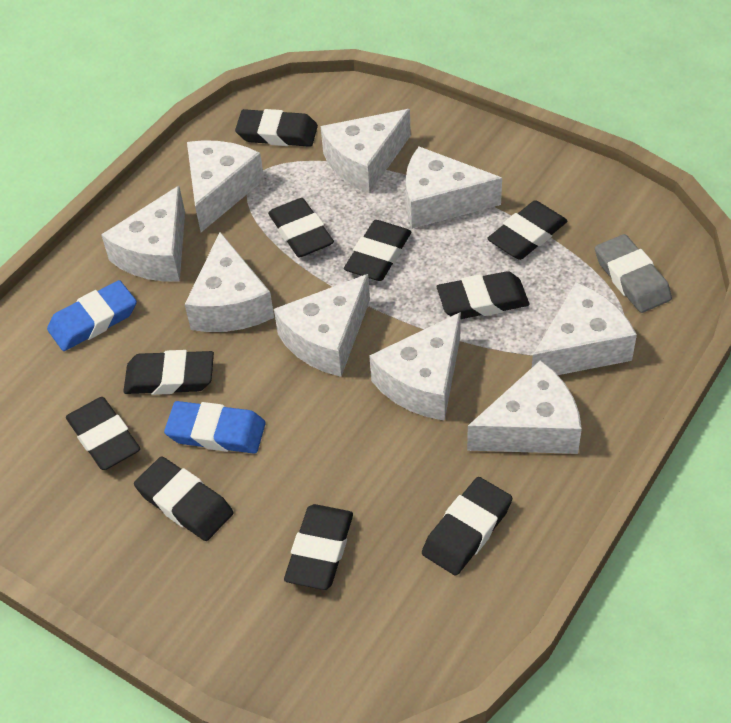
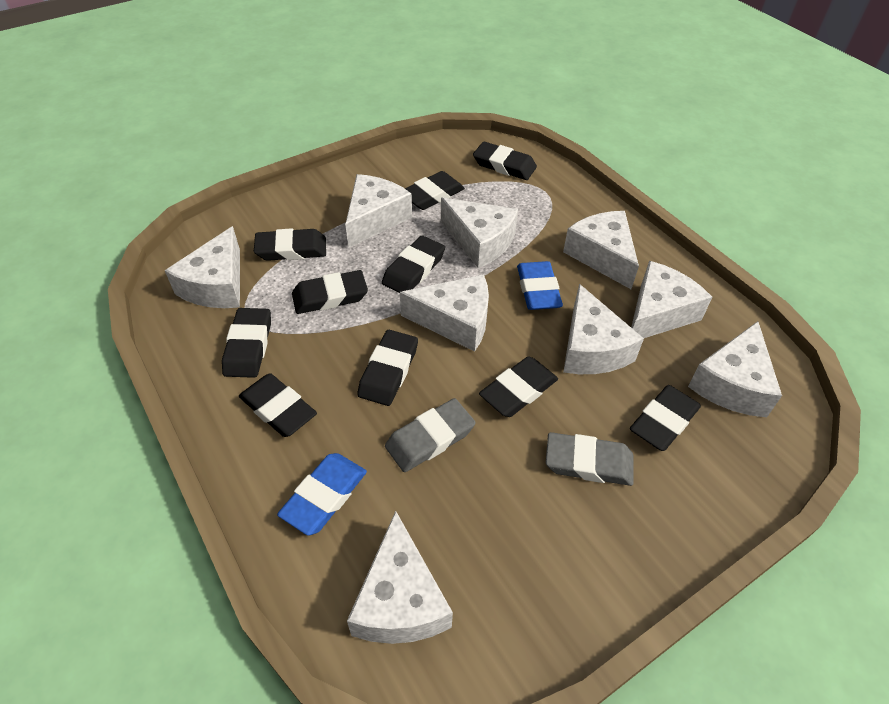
grey eraser: 1 -> 2

